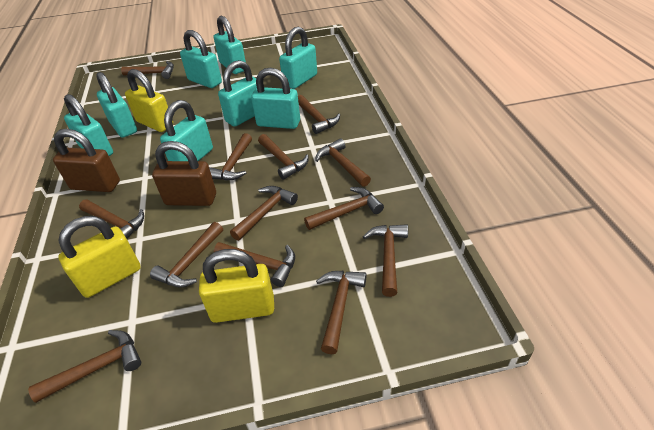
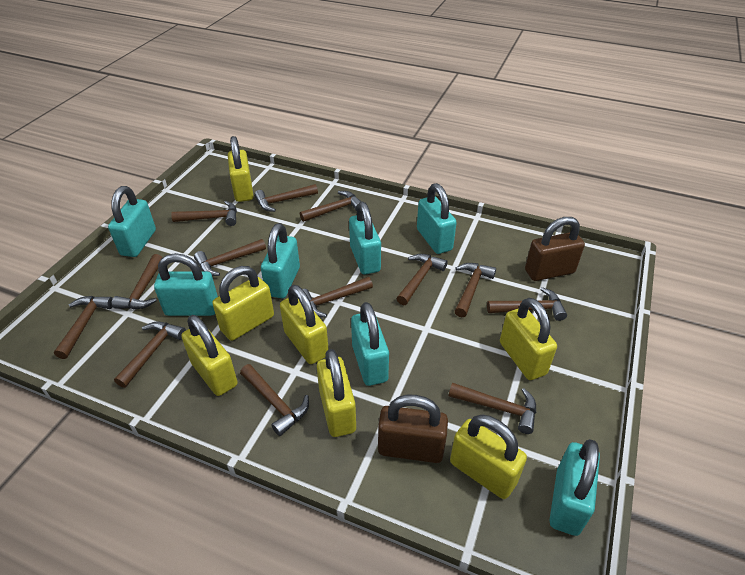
turquoise padlock: 8 -> 7
yellow padlock: 3 -> 7

